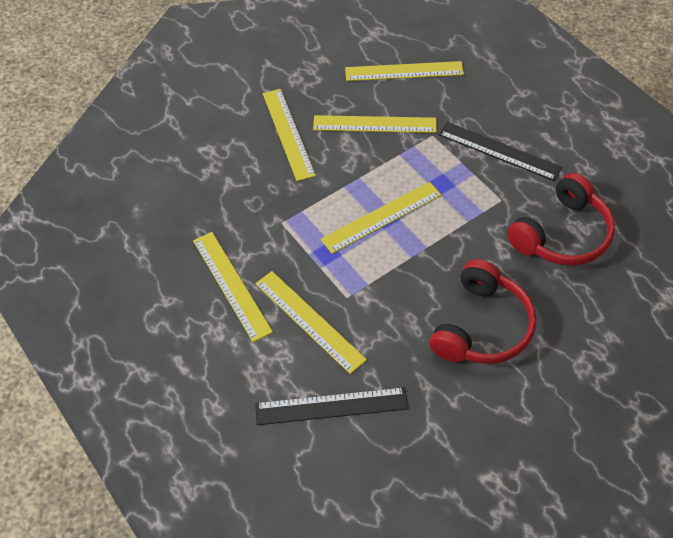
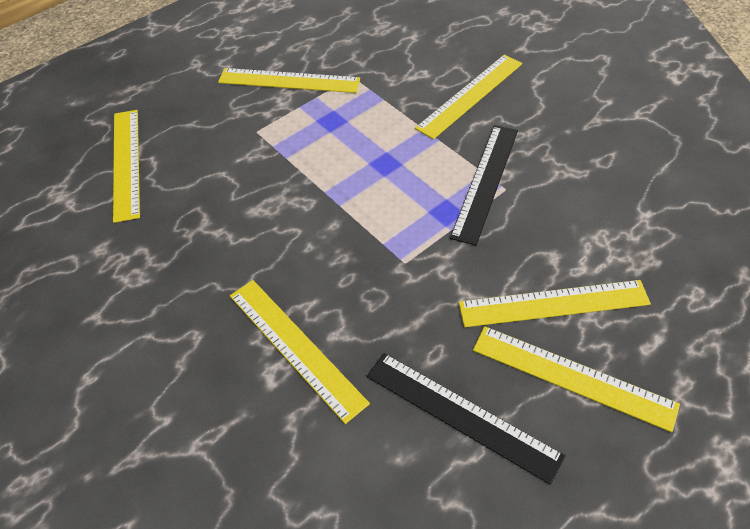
red headphones: 2 -> 0

